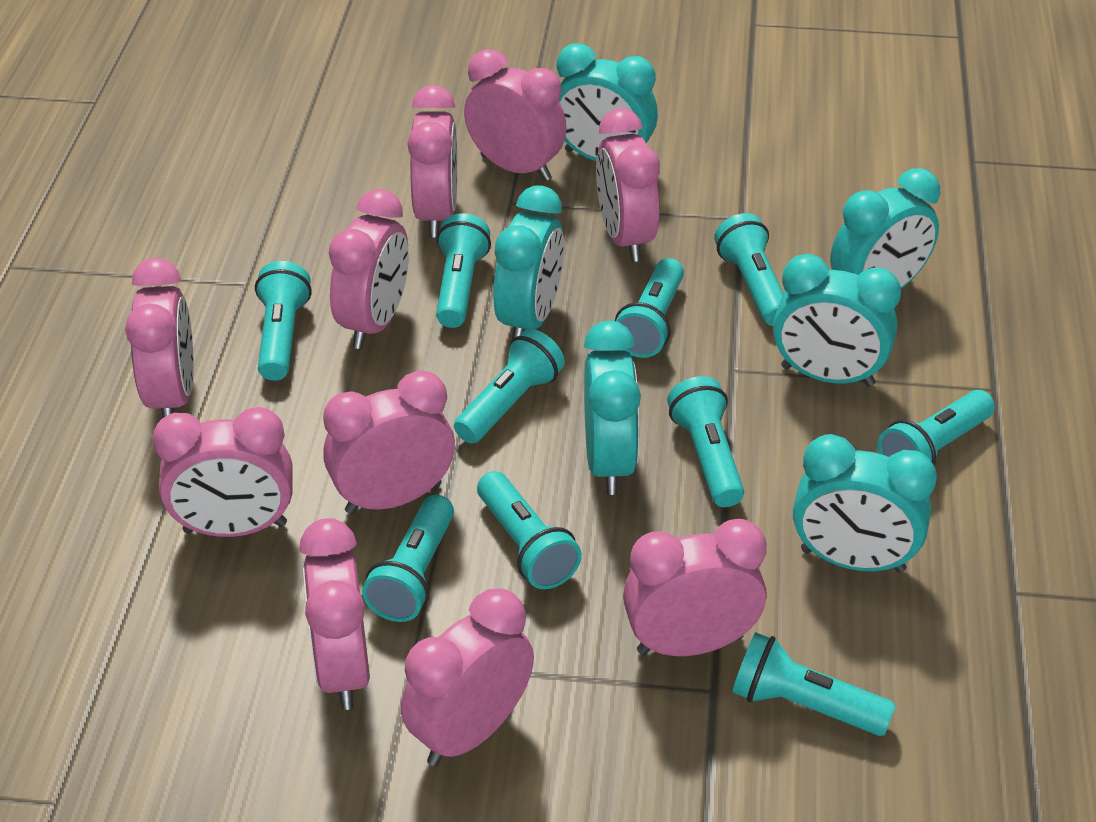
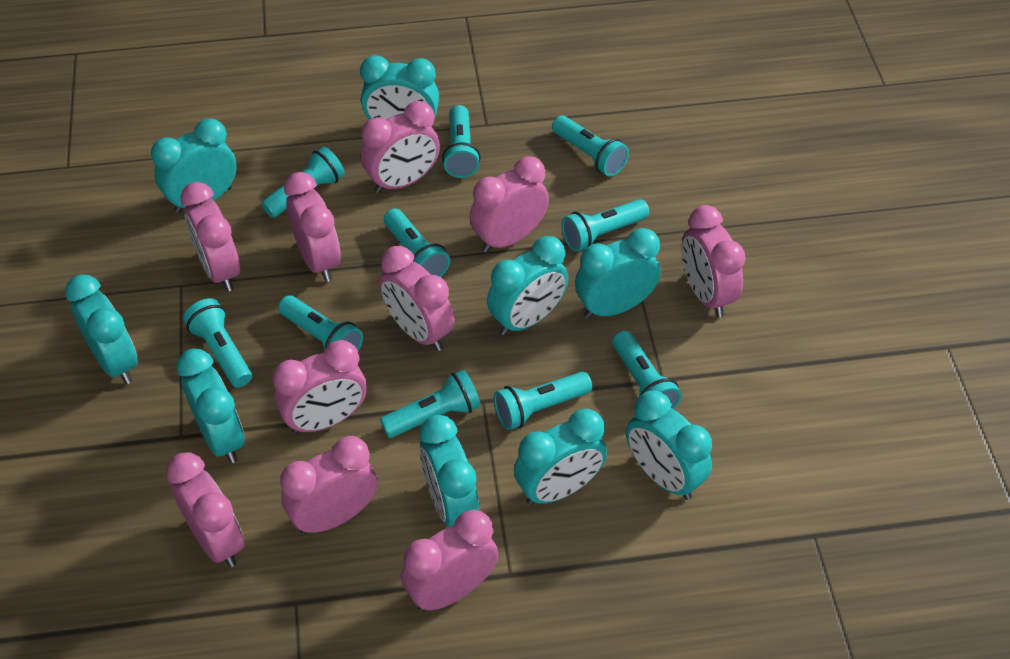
turquoise clock: 6 -> 9

